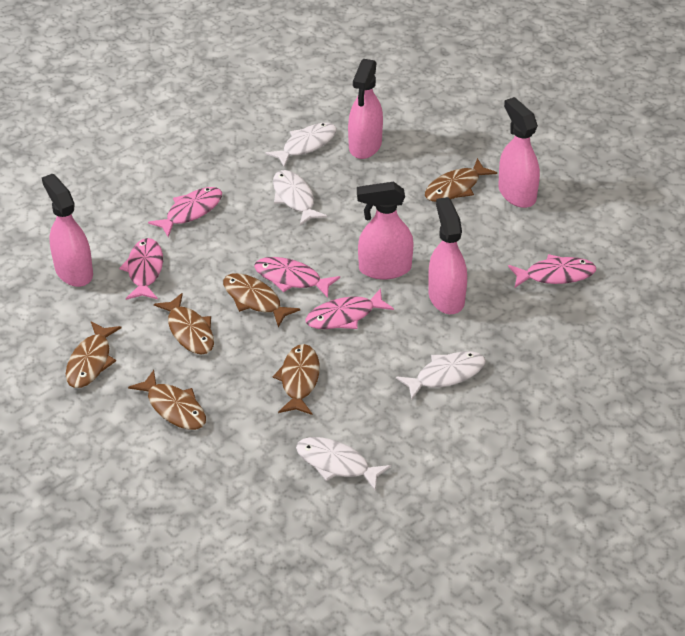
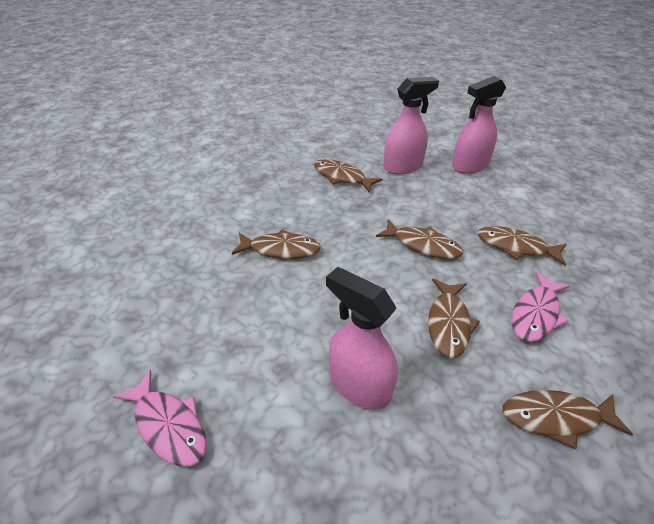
pink fish: 5 -> 2
pink spray bottle: 5 -> 3
white fish: 4 -> 0

